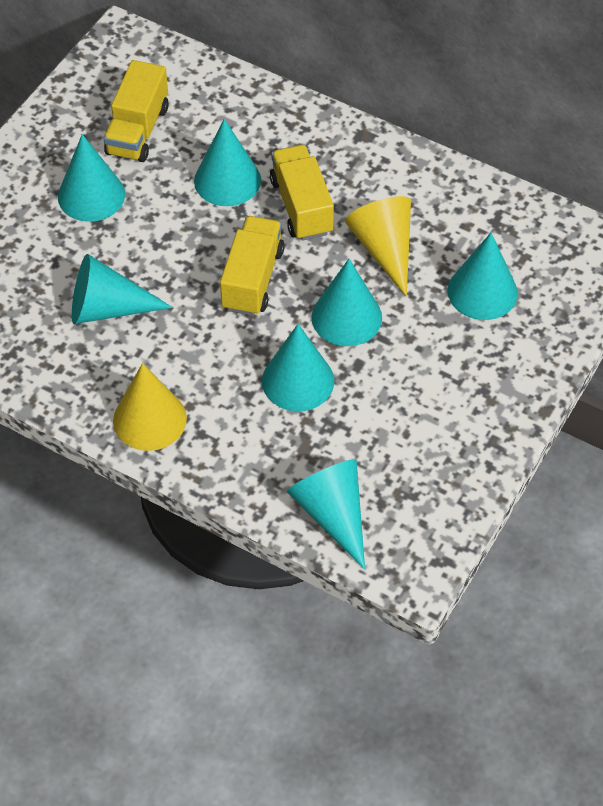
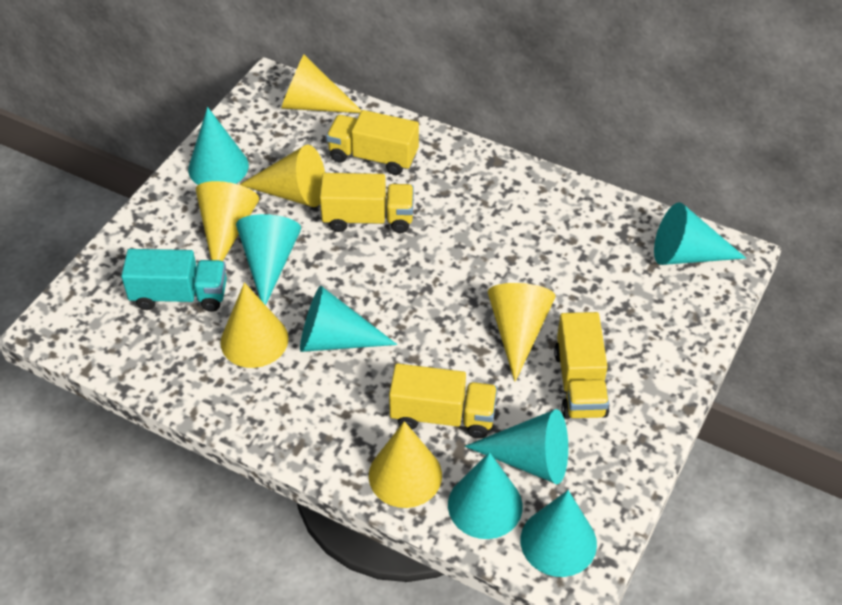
turquoise truck: 0 -> 1
yellow cone: 2 -> 6
yellow truck: 3 -> 4

